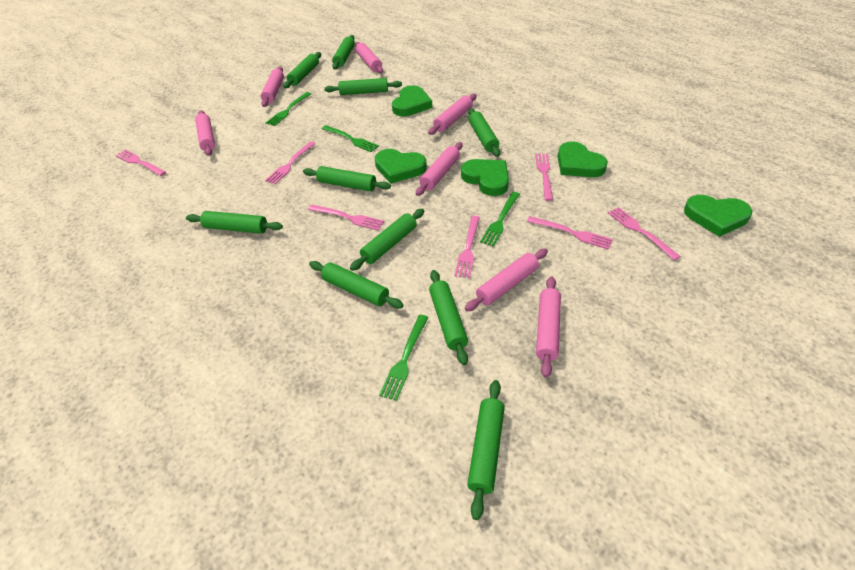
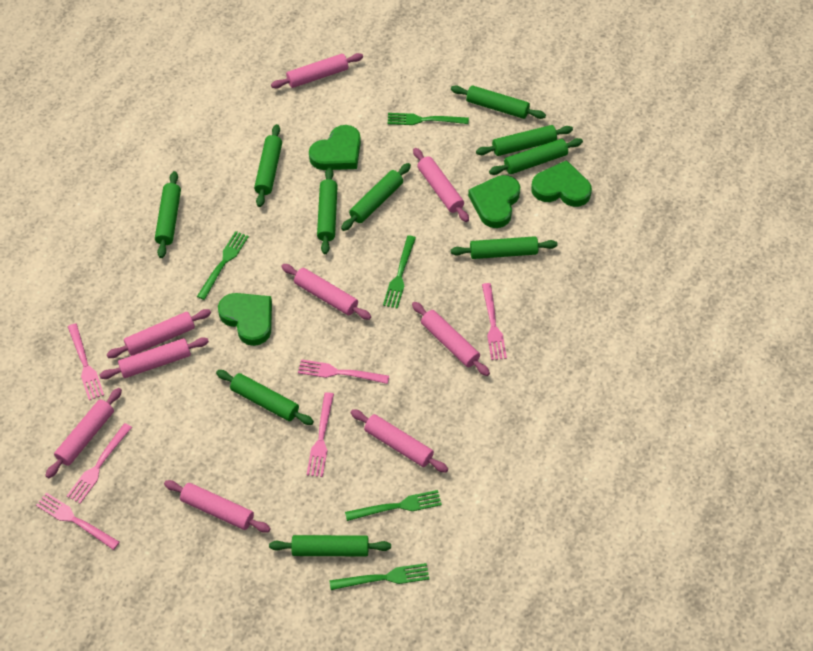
green fork: 4 -> 5
green heart: 5 -> 4
pink fork: 7 -> 6
pink rolling pin: 7 -> 9

